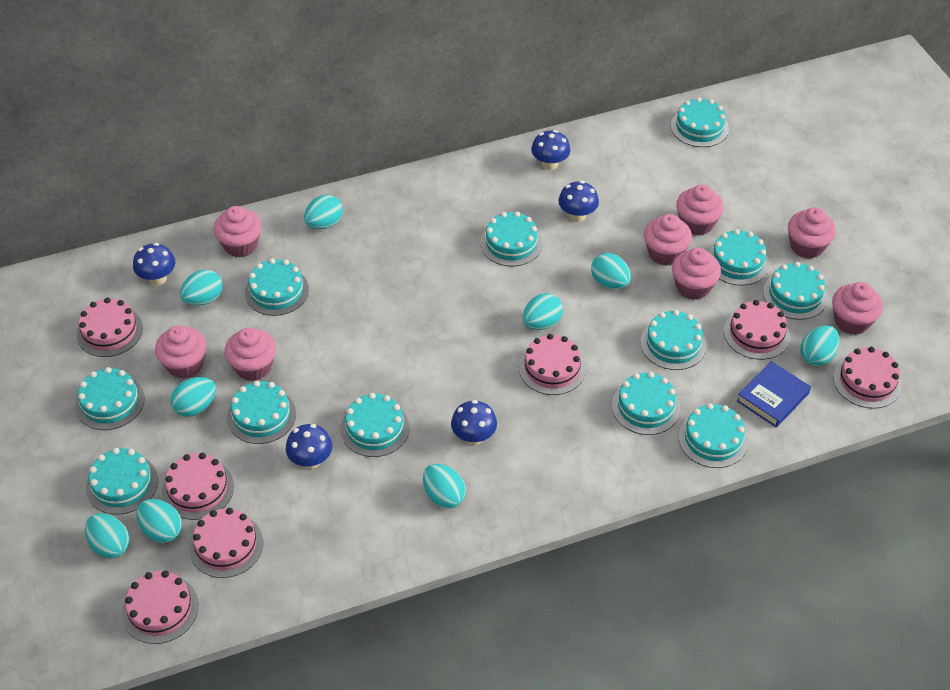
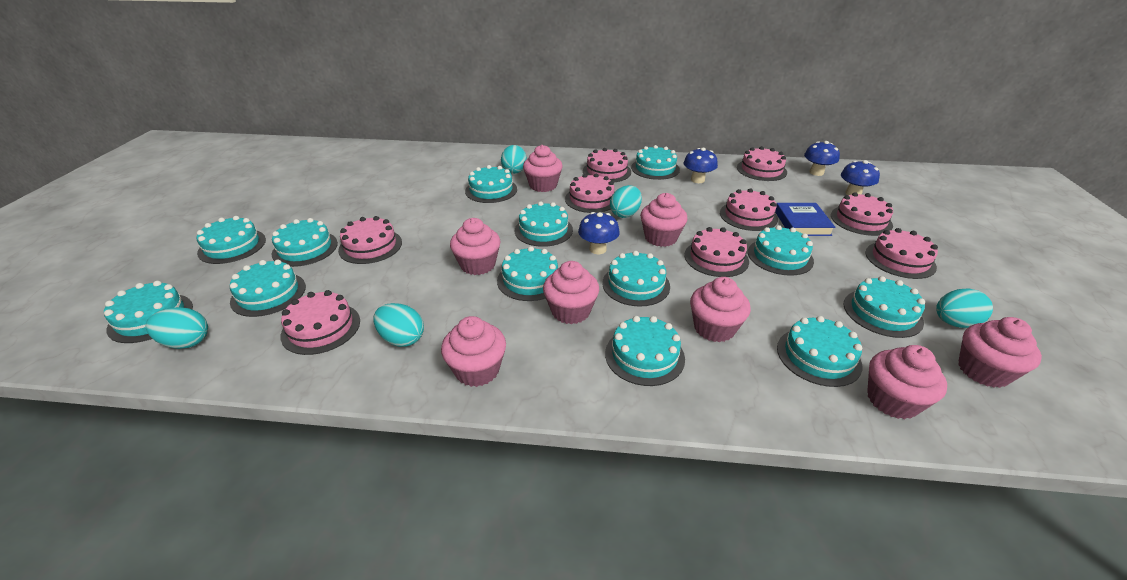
blue mushroom: 5 -> 4
pink cake: 7 -> 9
turquoise cake: 12 -> 13
turquoise egg: 9 -> 5

